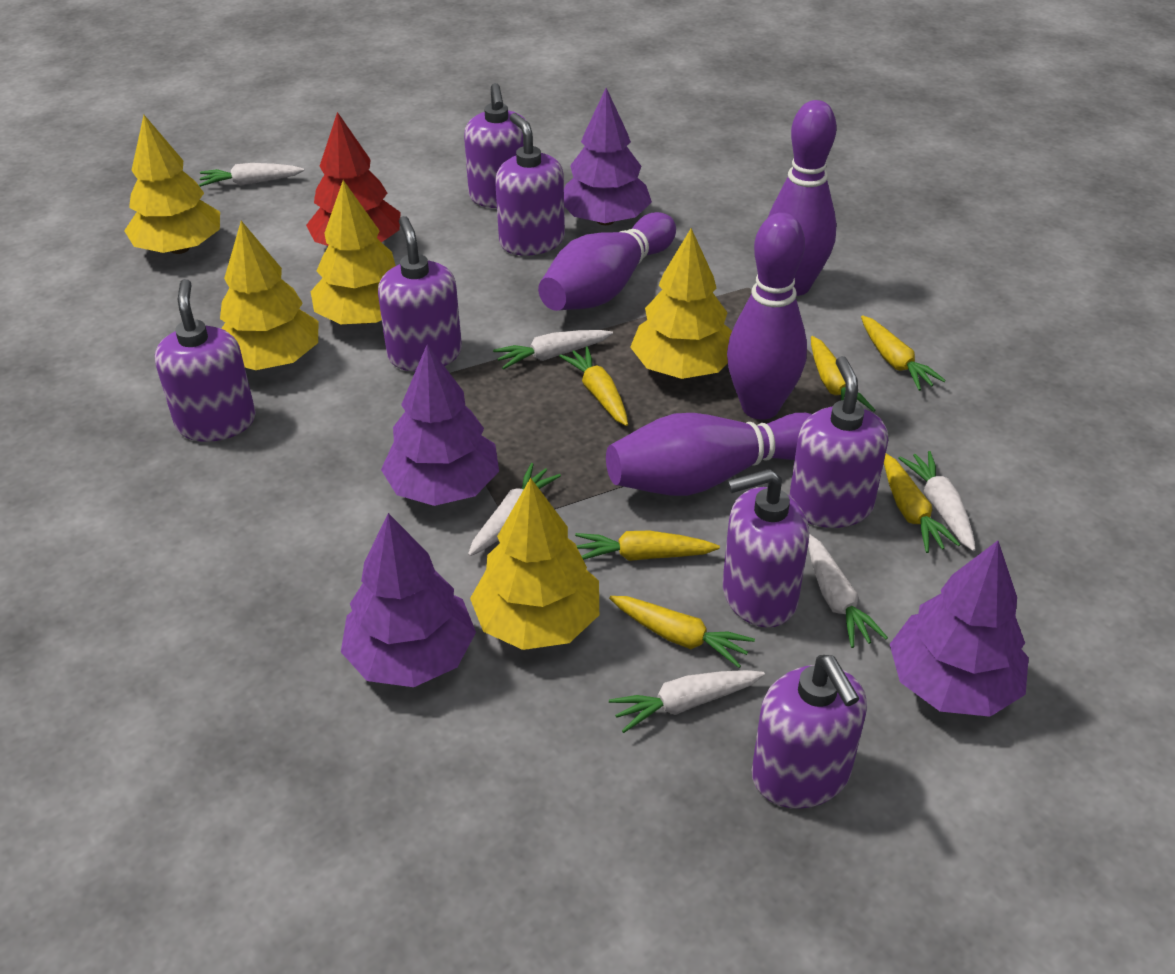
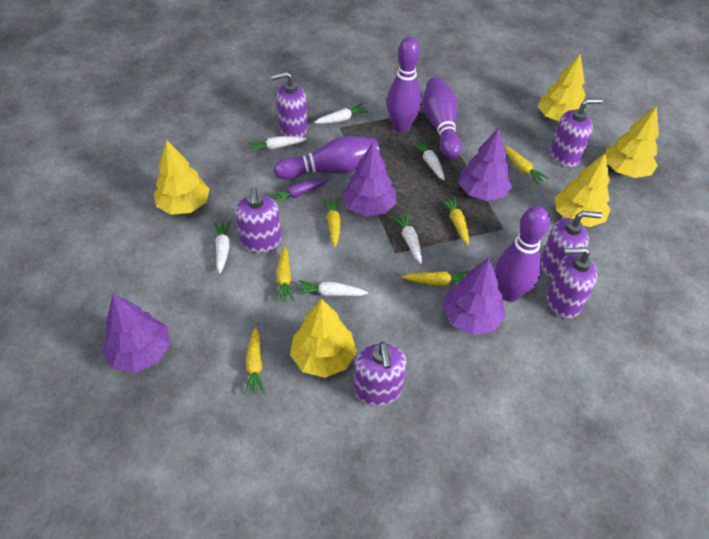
purple carrot: 0 -> 1
purple soap dispenser: 7 -> 6
red tree: 1 -> 0

